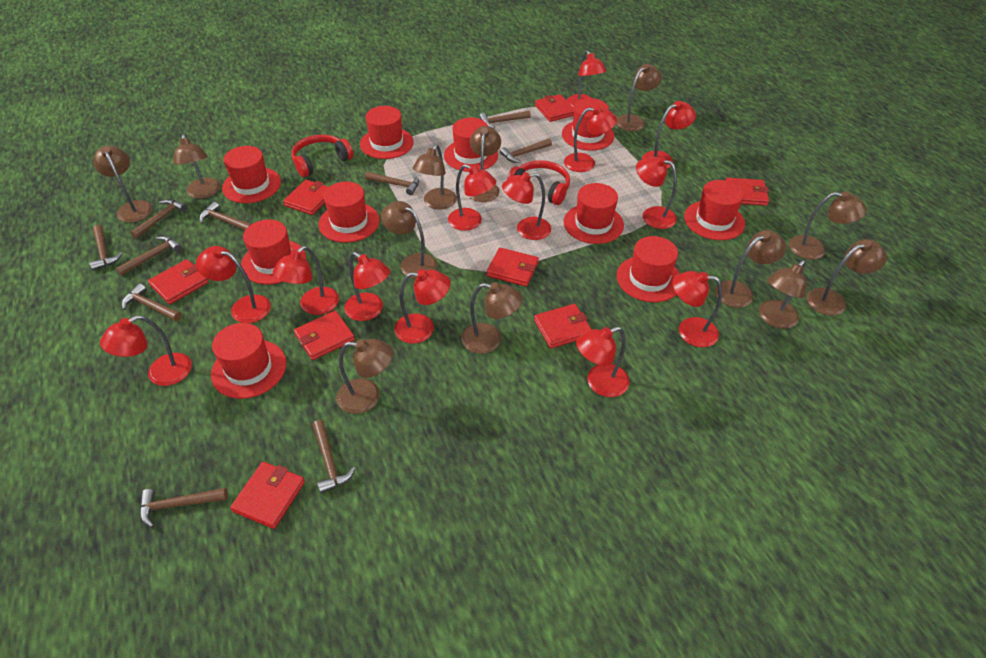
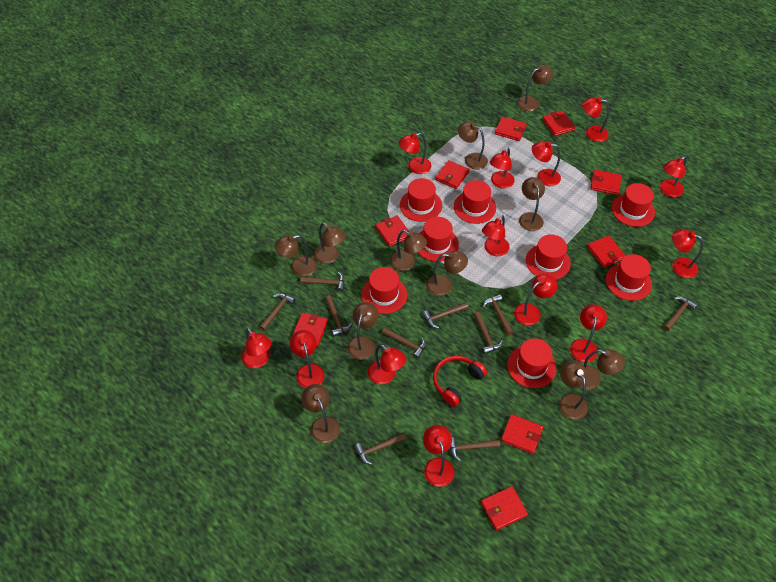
brown lamp: 12 -> 11
red hat: 10 -> 8
red headphones: 2 -> 1
red wallet: 8 -> 9

